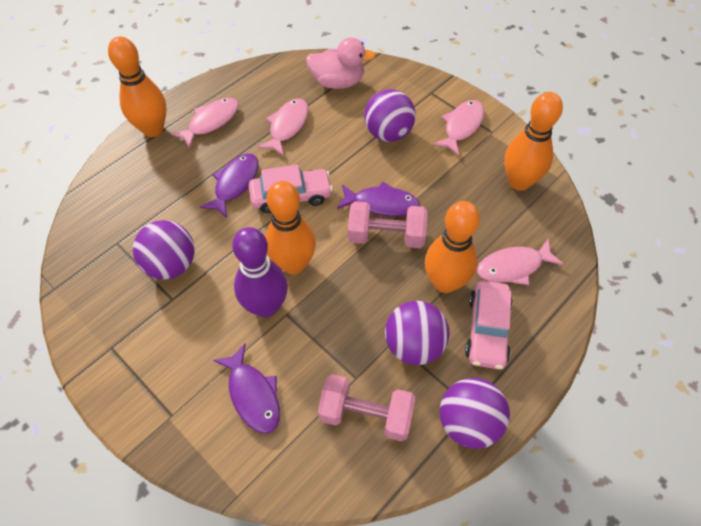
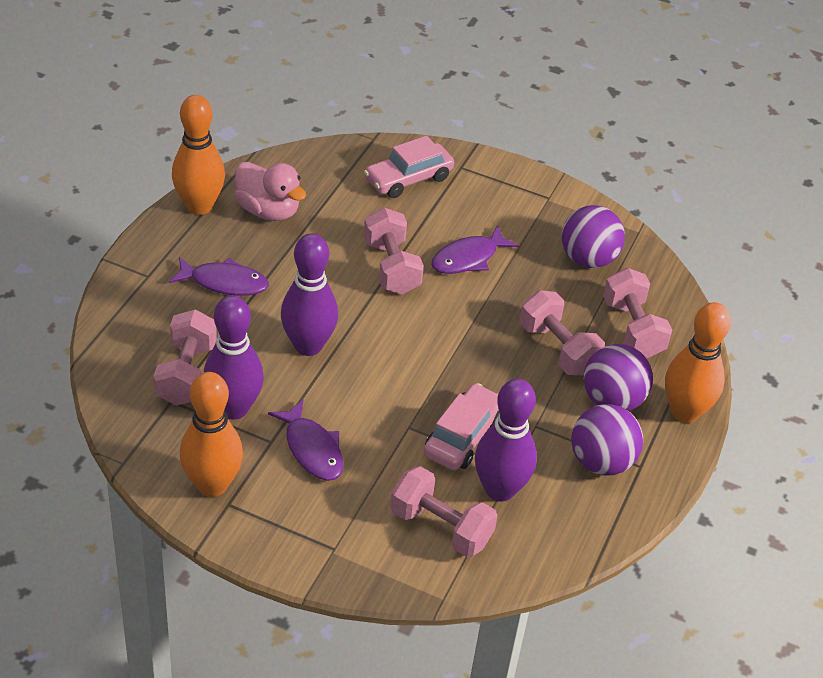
orange bowling pin: 4 -> 3
pink dumbbell: 2 -> 5
pink fish: 4 -> 0
purple ball: 4 -> 3
purple bowling pin: 1 -> 3

